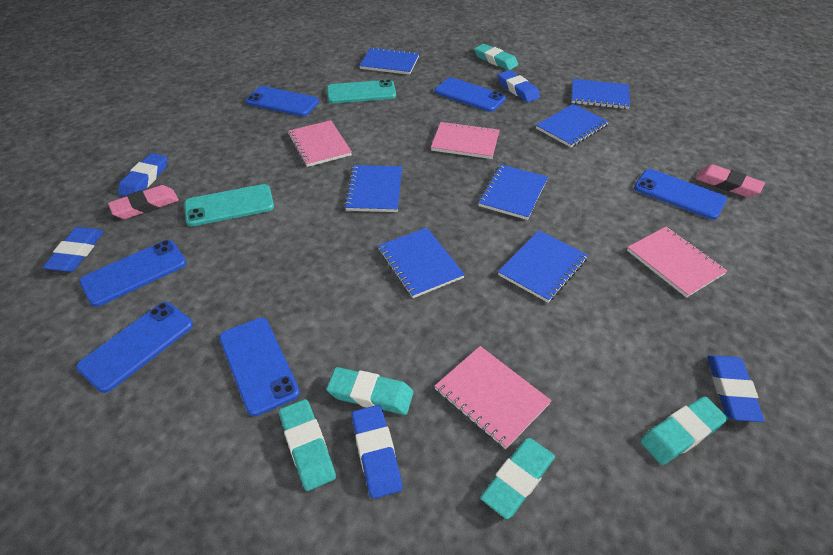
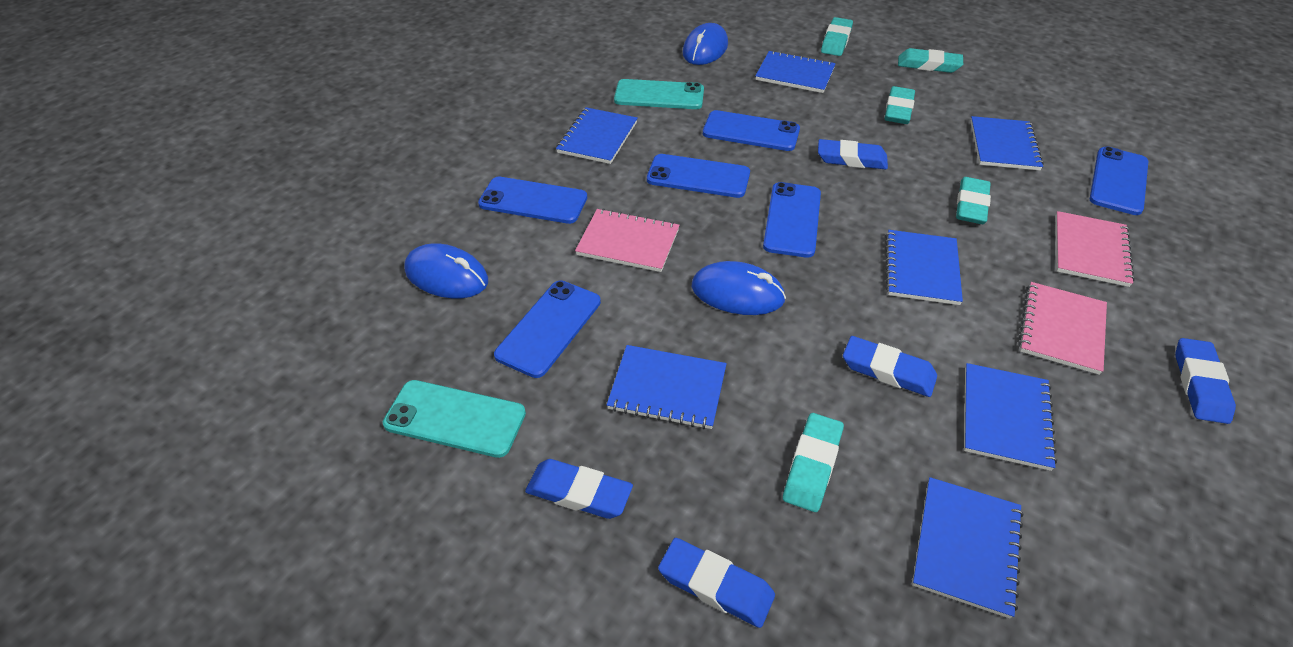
blue mouse: 0 -> 3
pink eraser: 2 -> 0
pink notebook: 4 -> 3

